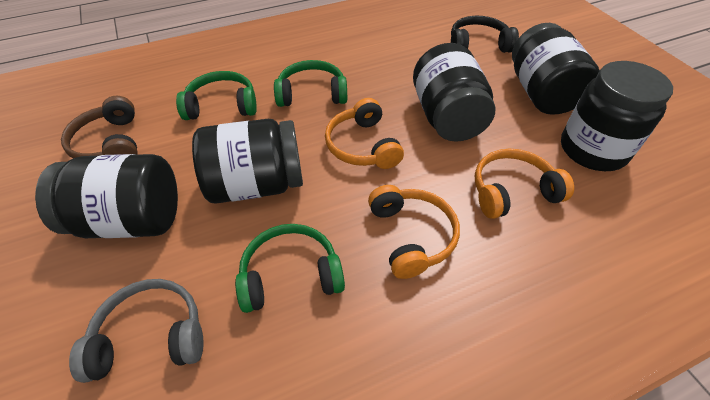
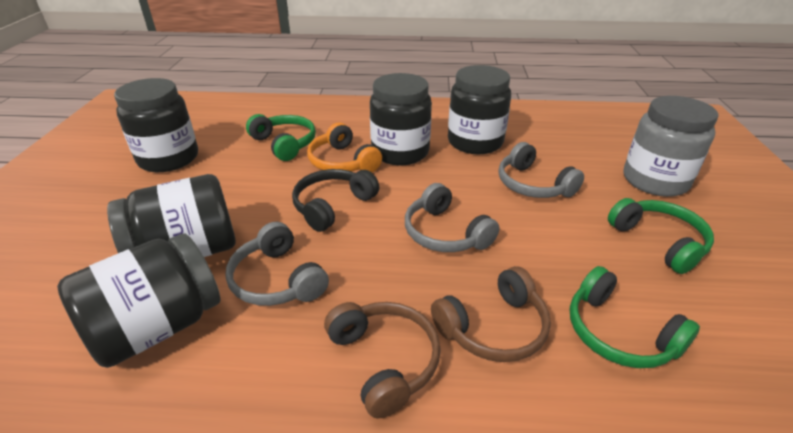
brown headphones: 1 -> 2
grey headphones: 1 -> 3
grey jar: 0 -> 1
orange headphones: 3 -> 1

